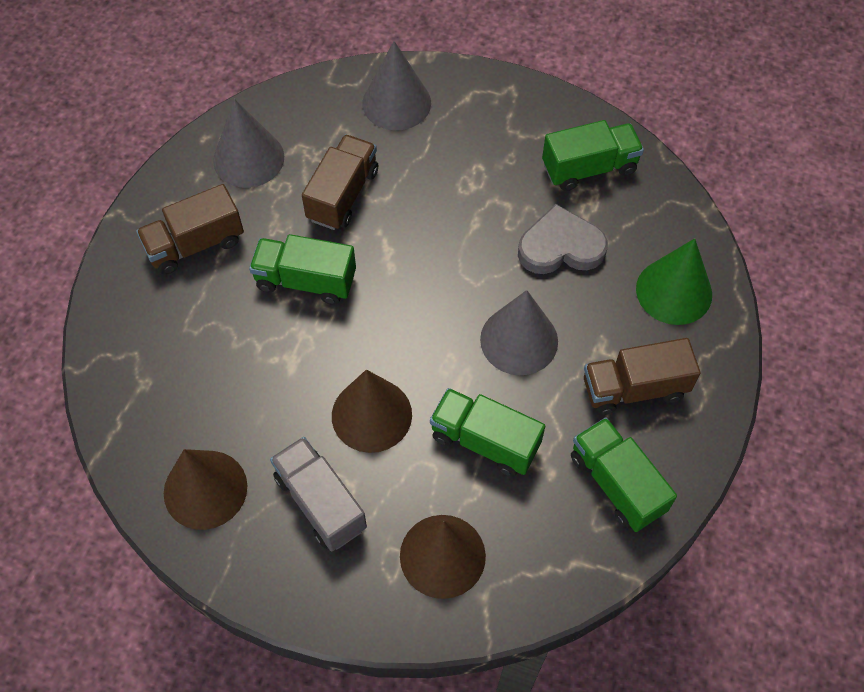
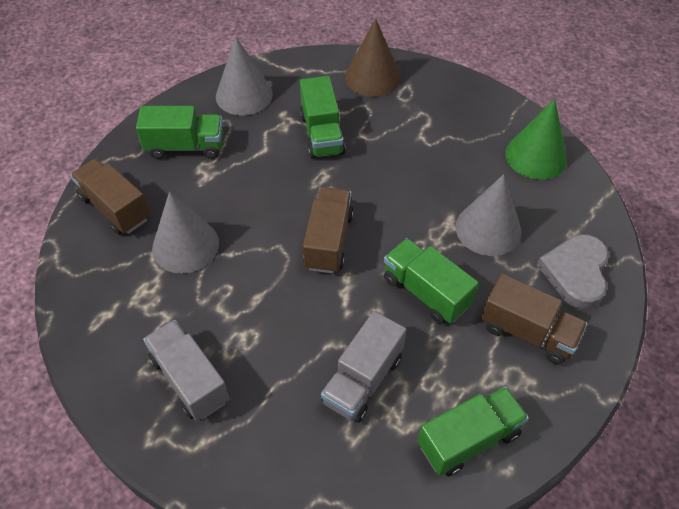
brown cone: 3 -> 1
grey truck: 1 -> 2

